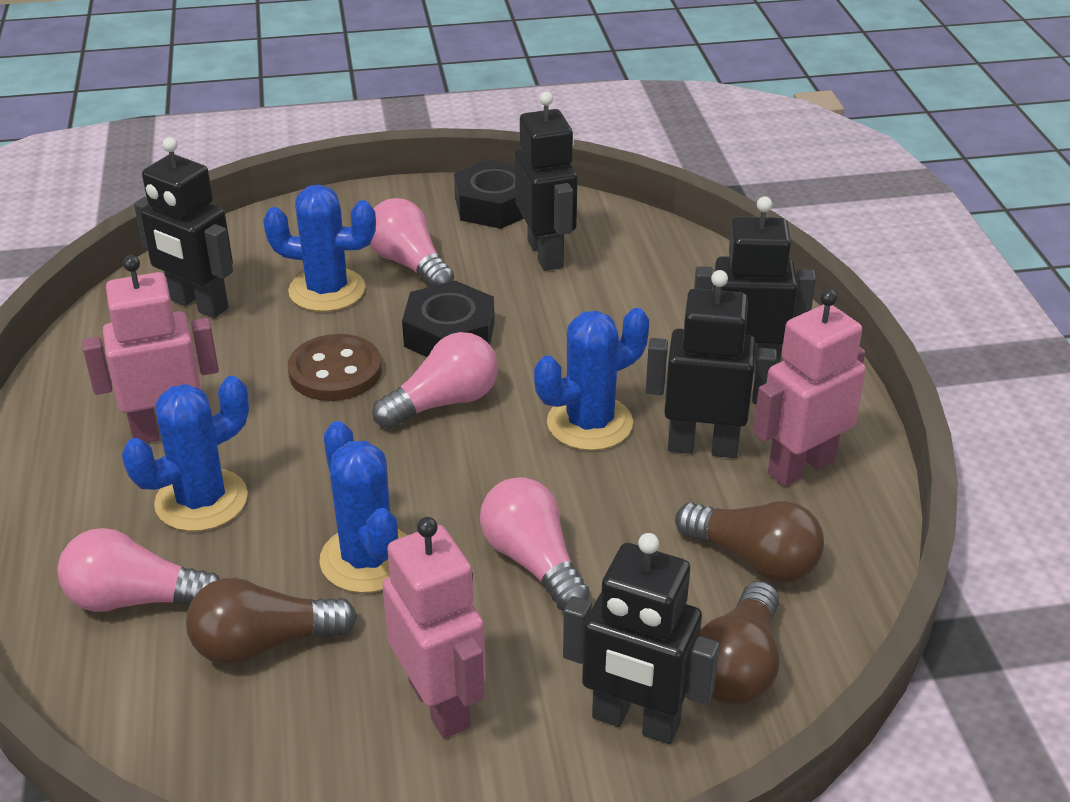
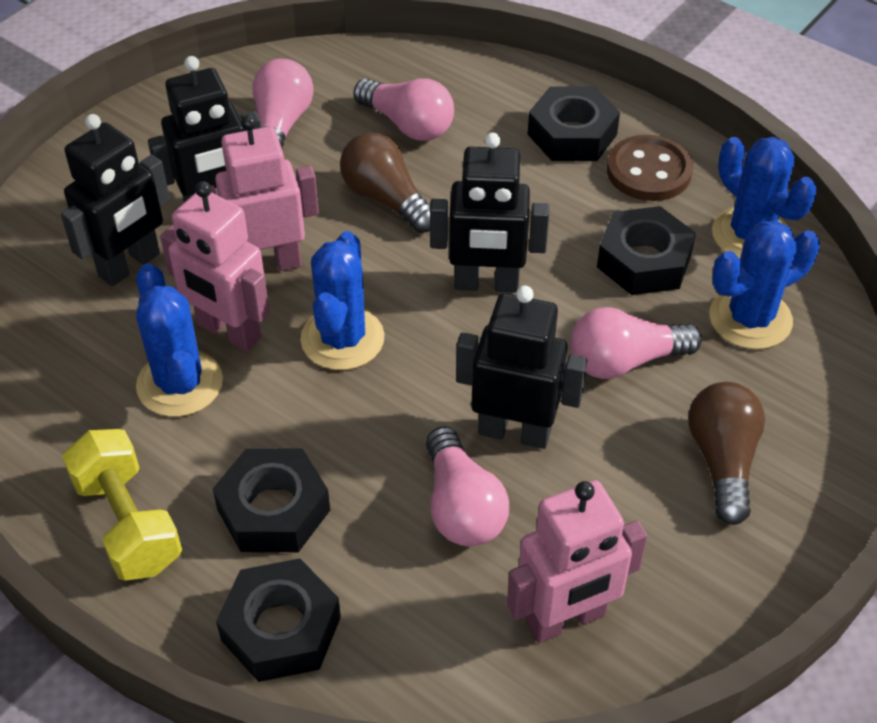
black nut: 2 -> 4
black robot: 5 -> 4
brown light bulb: 3 -> 2
yellow dumbbell: 0 -> 1

